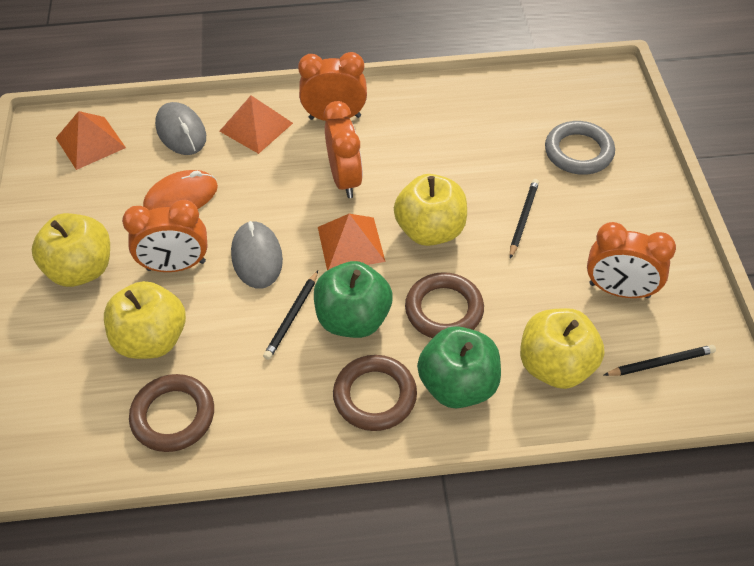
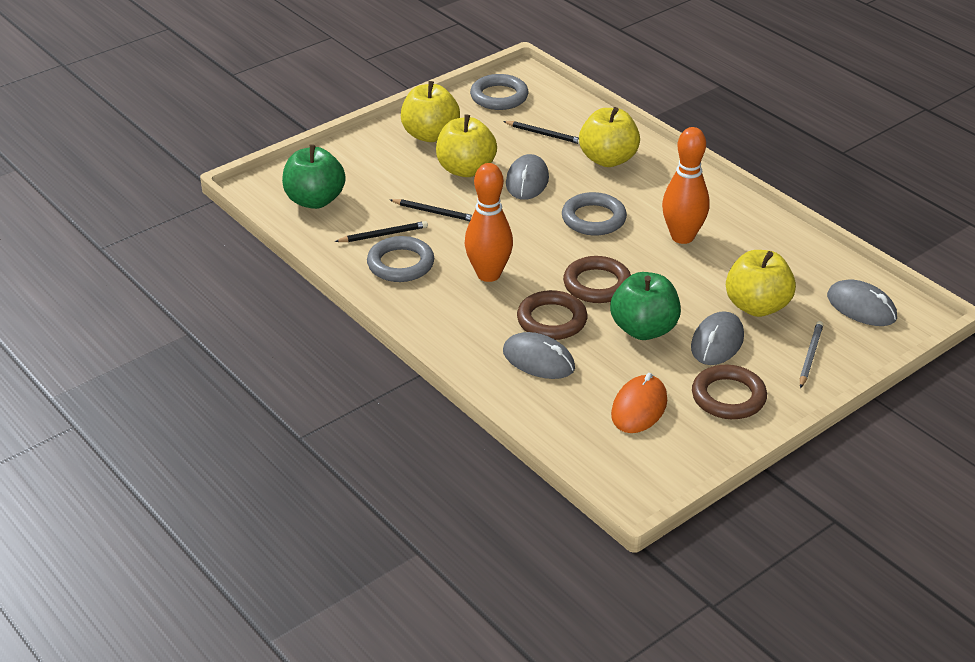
grey mouse: 2 -> 4
grey pencil: 0 -> 1
grey ring: 1 -> 3
orange bowling pin: 0 -> 2
orange clock: 4 -> 0
orange pyramid: 3 -> 0

